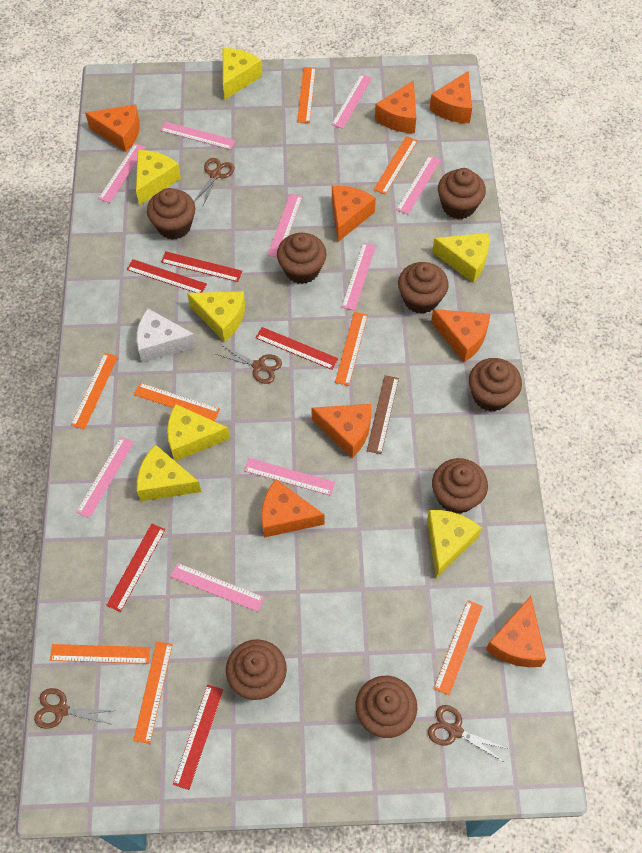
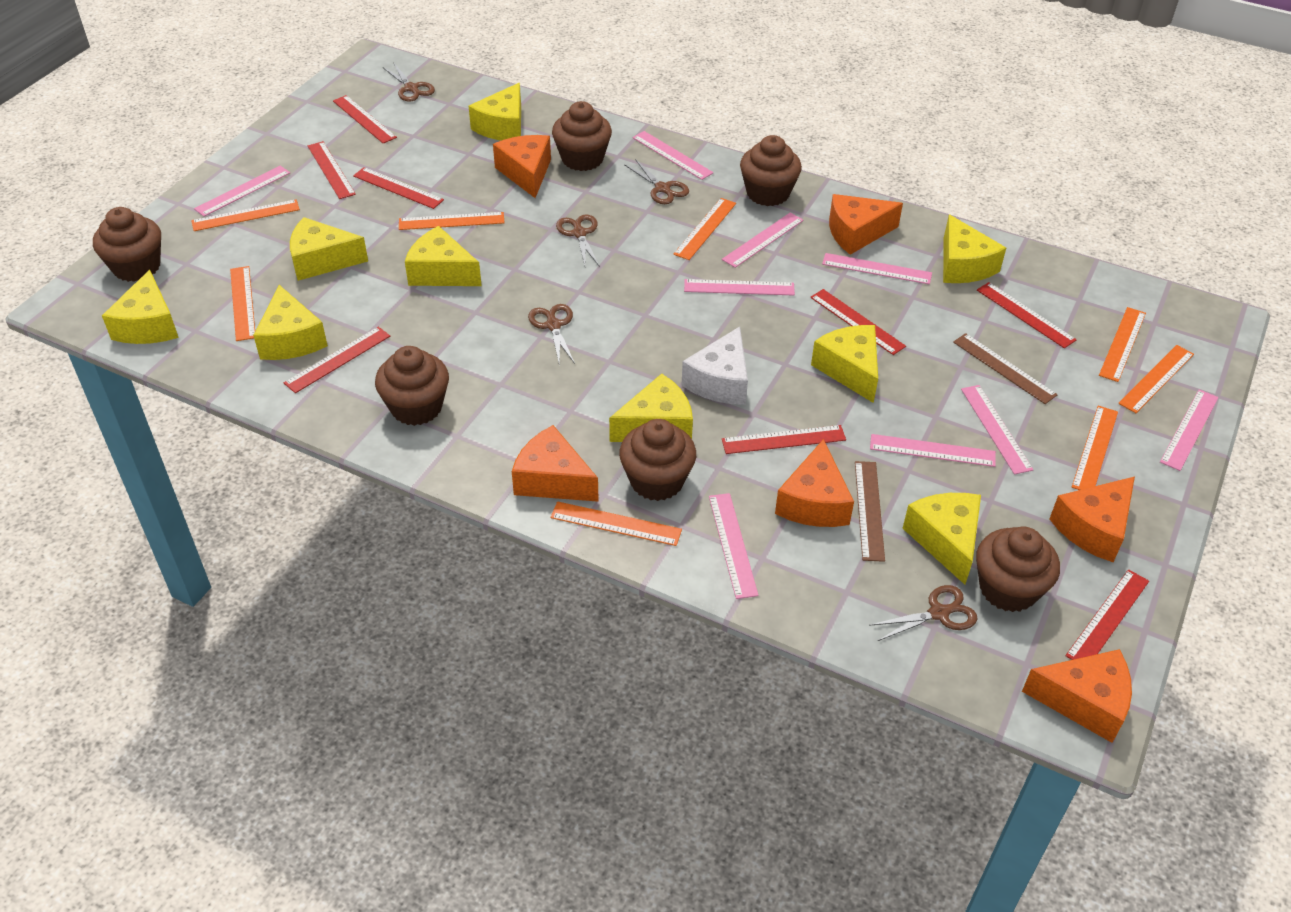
brown cupcake: 8 -> 6
brown ruler: 1 -> 2
brown scissors: 4 -> 5
orange cheese: 8 -> 6
red ruler: 5 -> 8
yellow cheese: 7 -> 9

